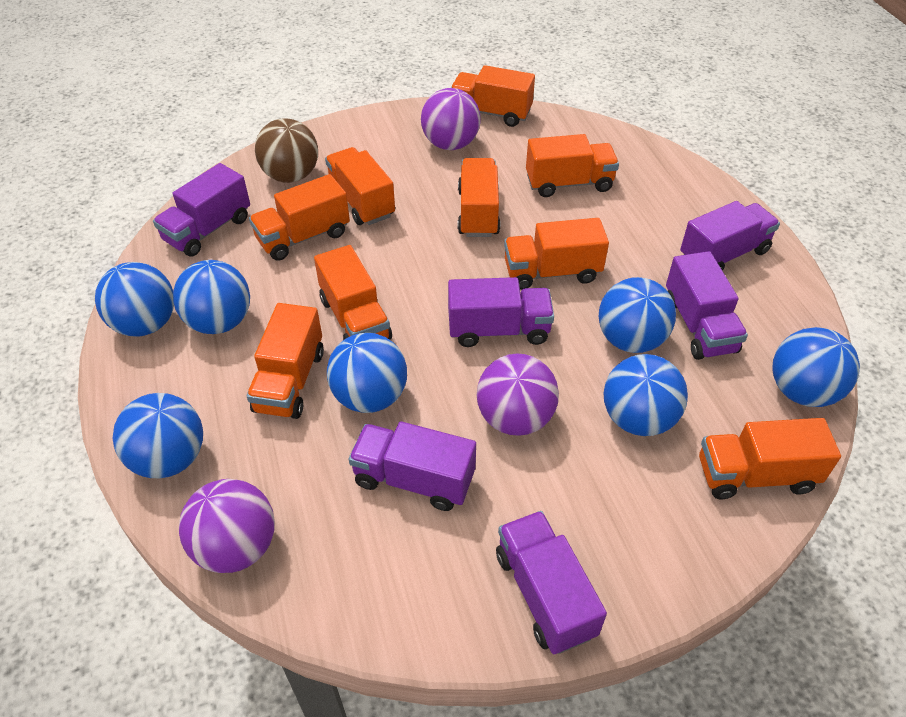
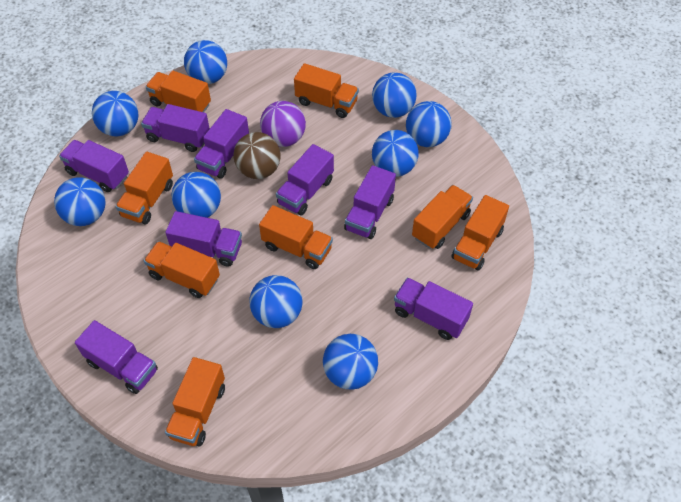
blue ball: 7 -> 9
orange truck: 9 -> 8
purple ball: 3 -> 1
purple truck: 6 -> 8

